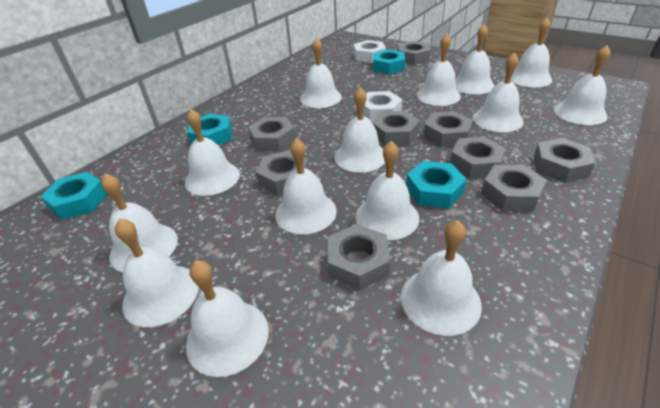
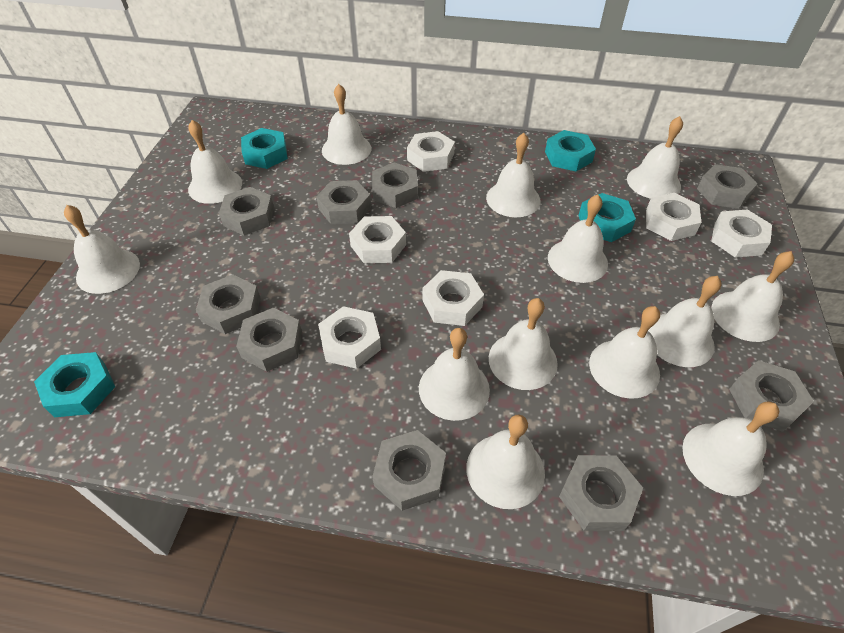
white bell: 14 -> 13
white nut: 2 -> 6

